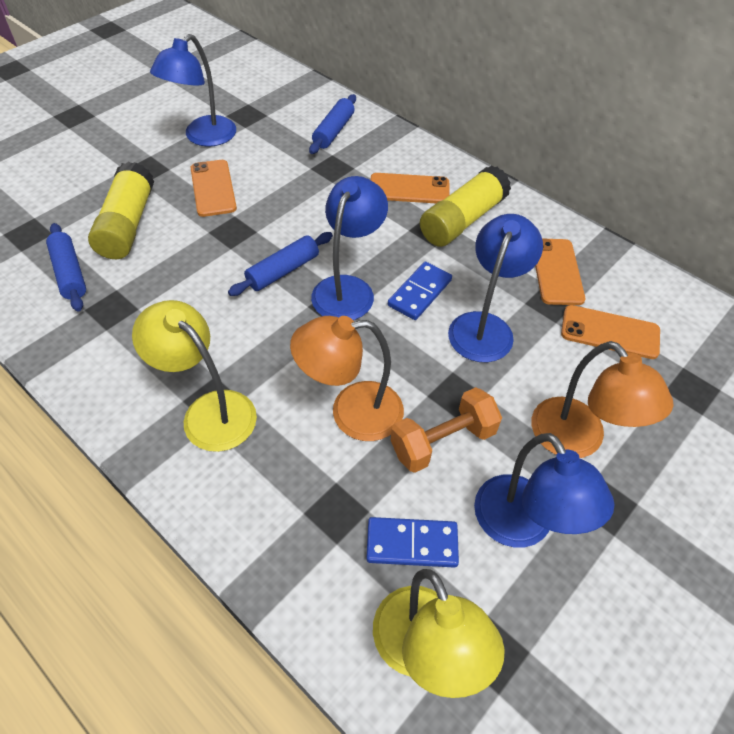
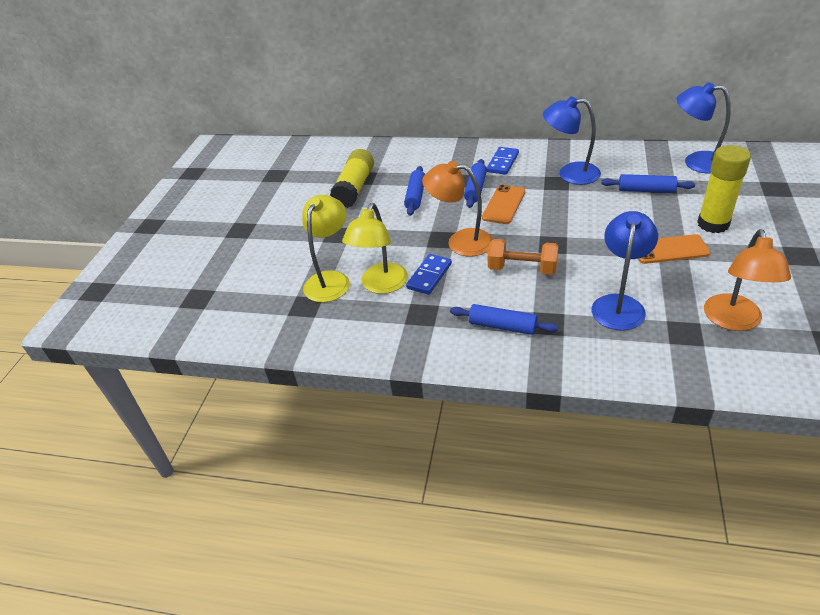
blue lamp: 4 -> 3
blue rolling pin: 3 -> 4
orange phone: 4 -> 2

